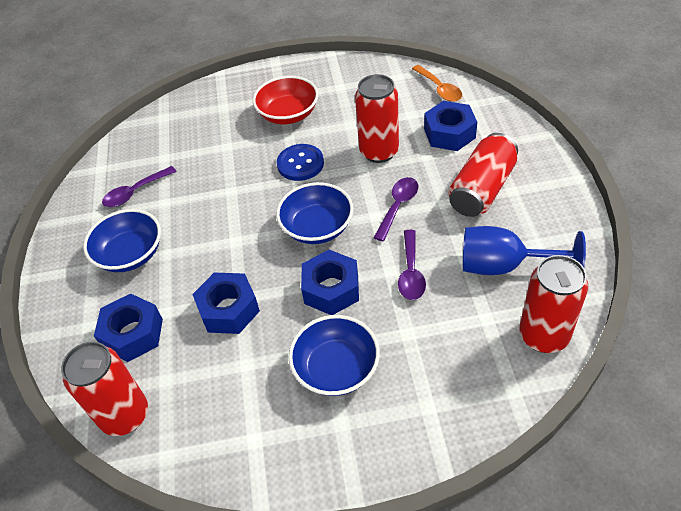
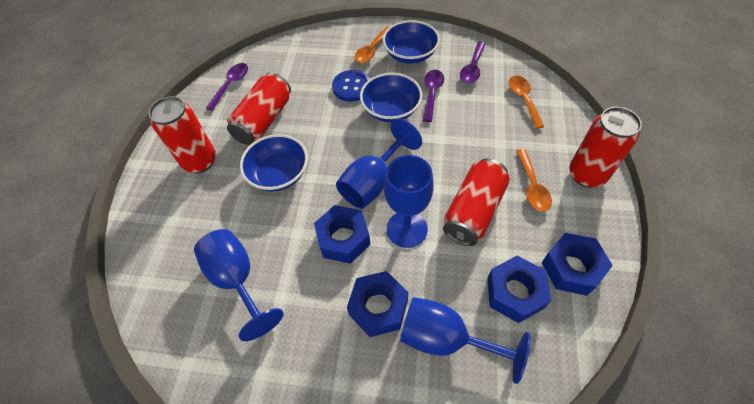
blue goblet: 1 -> 4
orange spoon: 1 -> 3
red bowl: 1 -> 0

